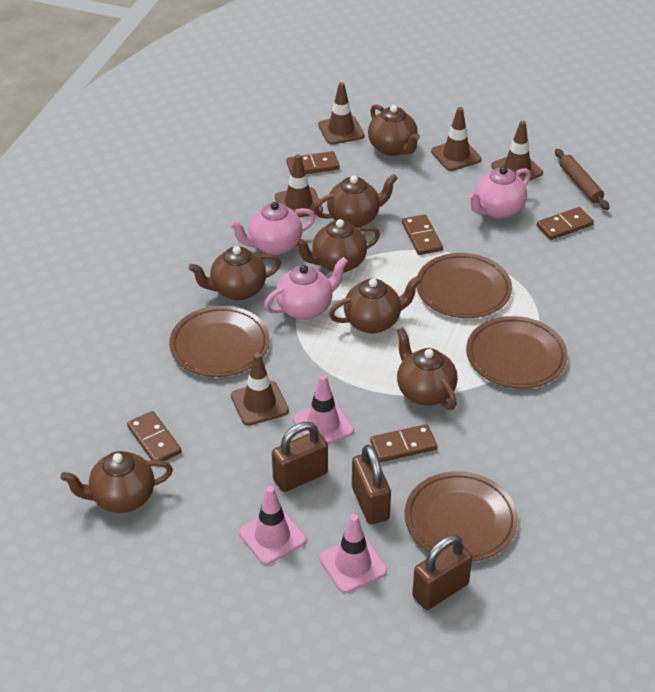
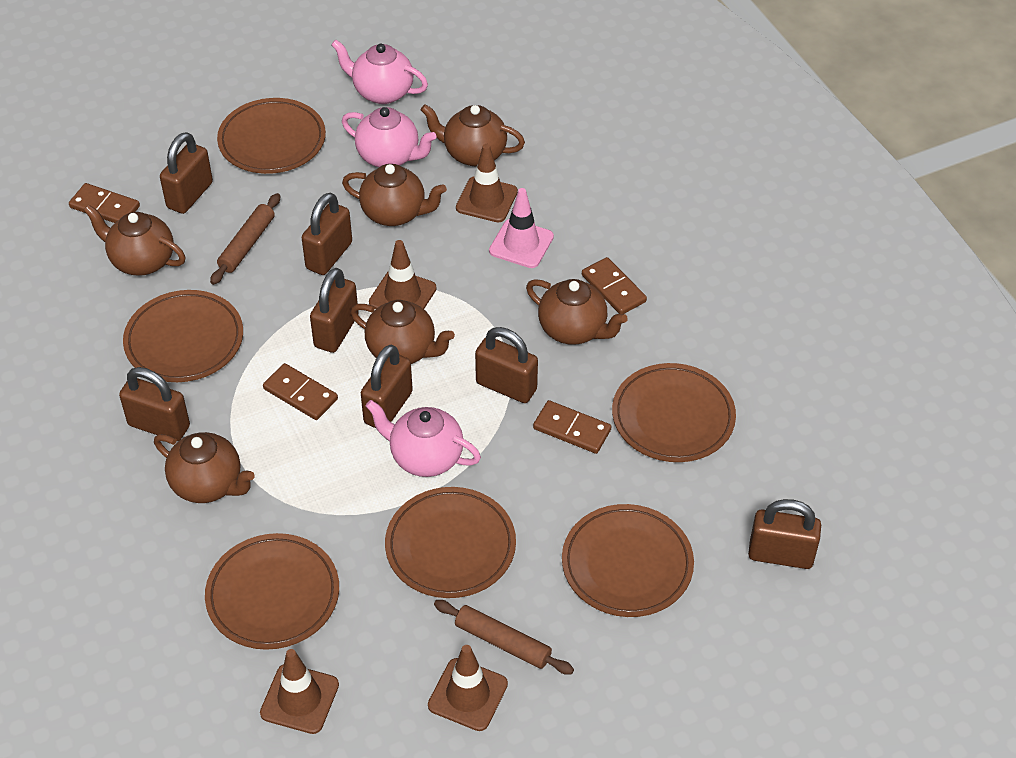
brown domino: 5 -> 4
brown padlock: 3 -> 7
brown plate: 4 -> 6
brown rolling pin: 1 -> 2
brown teapot: 7 -> 6
brown traffic cone: 5 -> 4
pink traffic cone: 3 -> 1

